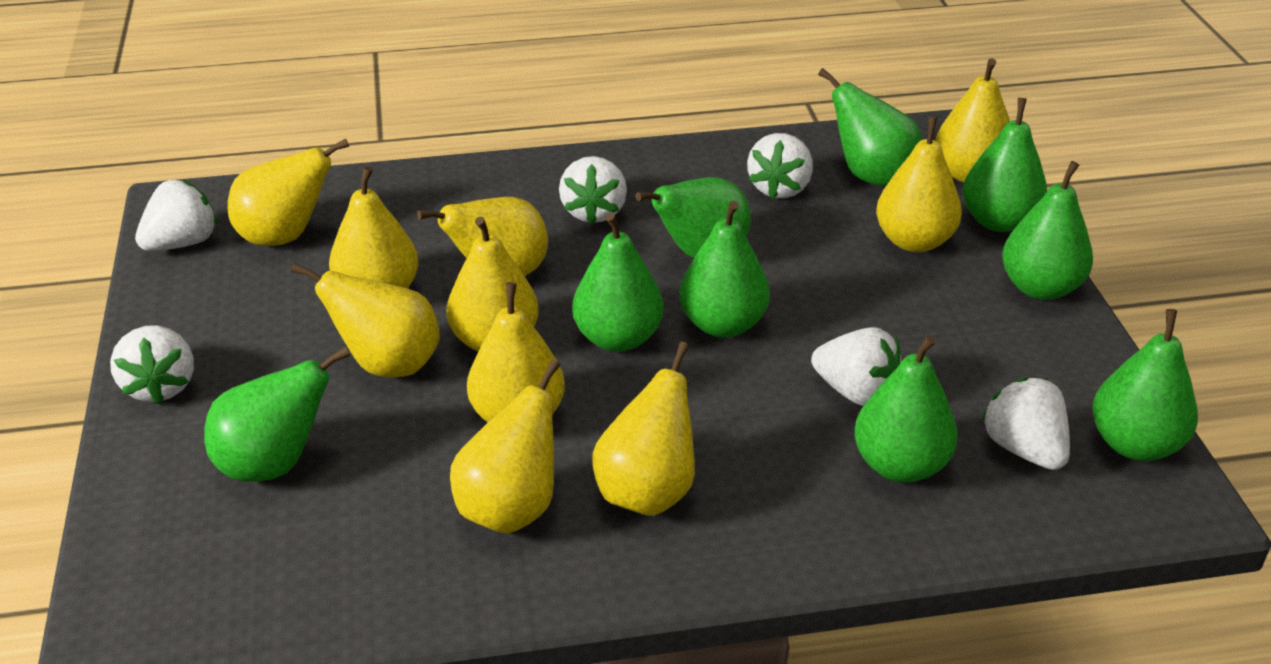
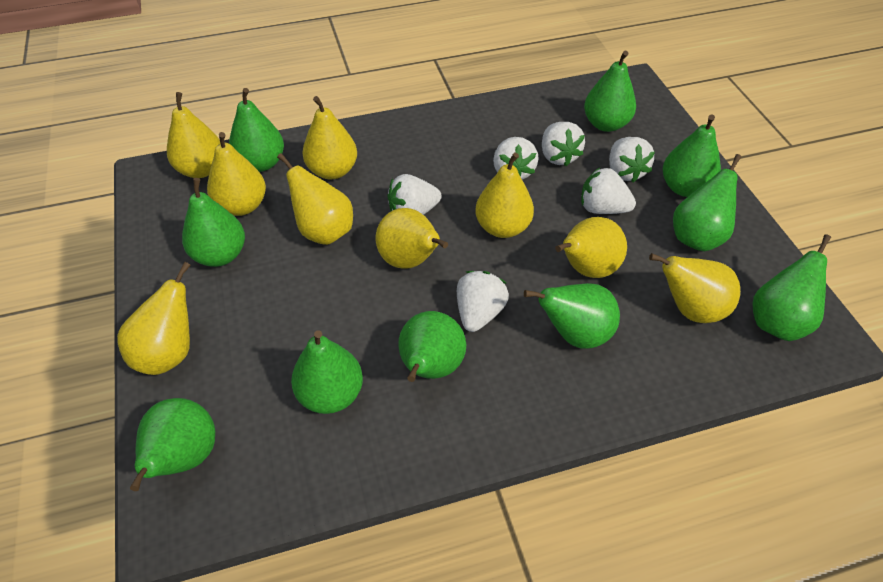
green pear: 9 -> 10
yellow pear: 10 -> 9

